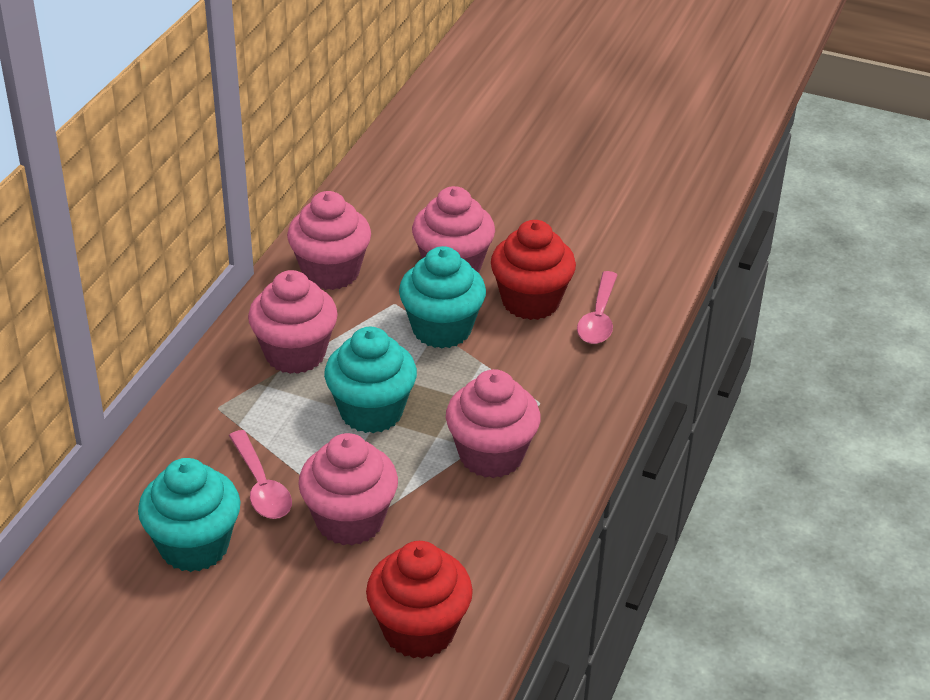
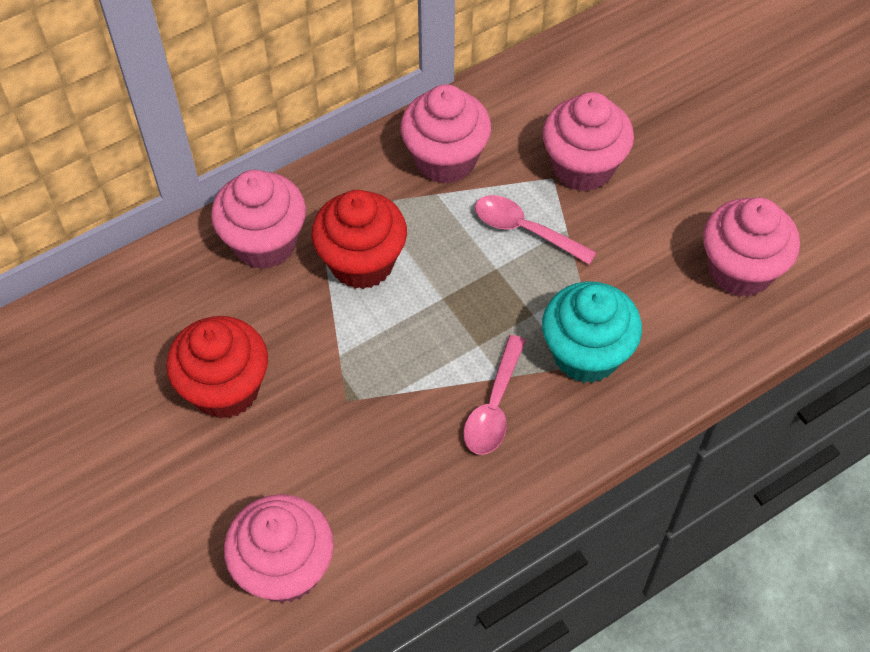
turquoise cupcake: 3 -> 1

